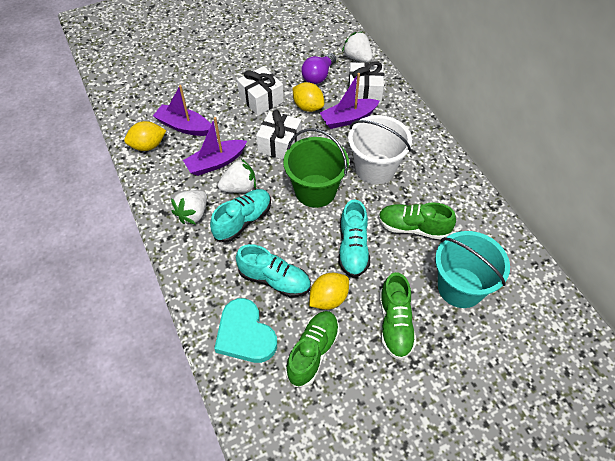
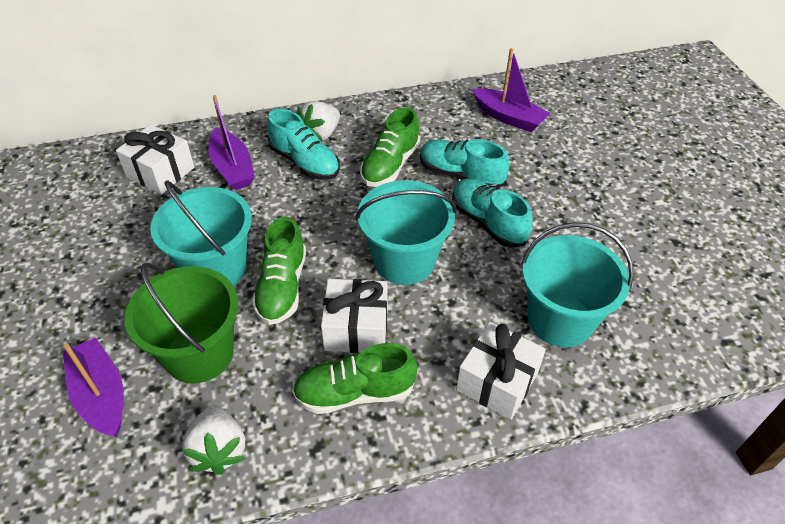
purple light bulb: 1 -> 0
turquoise bucket: 1 -> 3
turquoise heart: 1 -> 0
white bucket: 1 -> 0
white strawberry: 3 -> 2
yellow lemon: 3 -> 0

